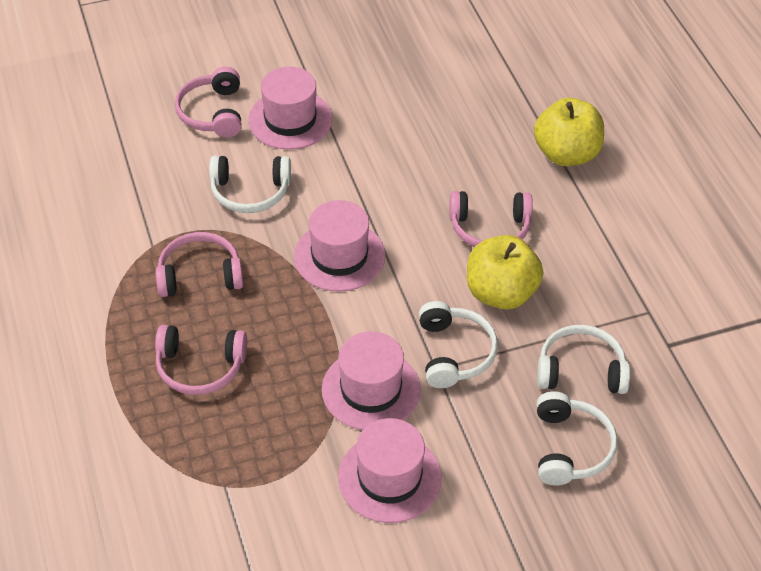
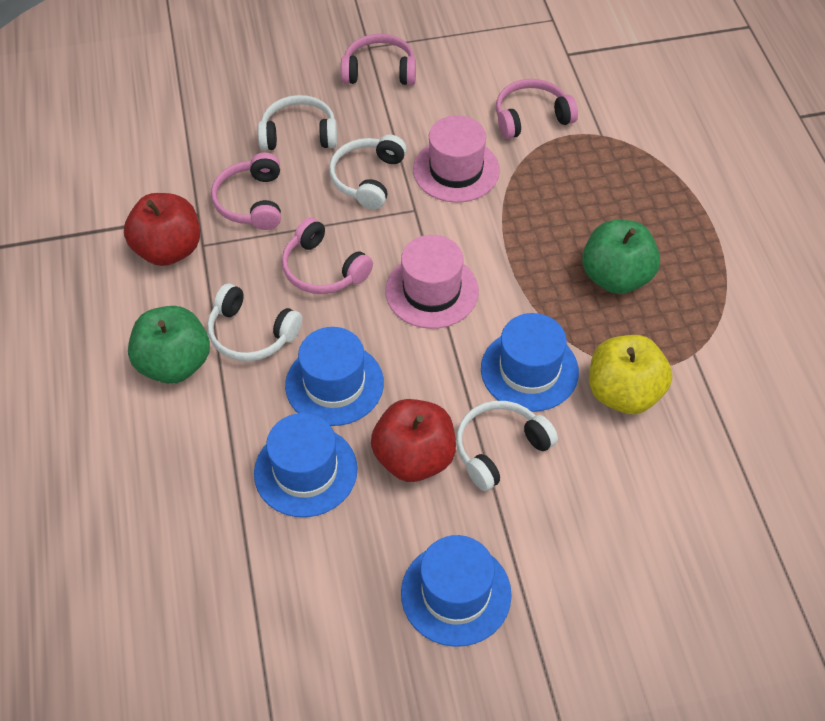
blue hat: 0 -> 4
green apple: 0 -> 2
pink hat: 4 -> 2
red apple: 0 -> 2
yellow apple: 2 -> 1

